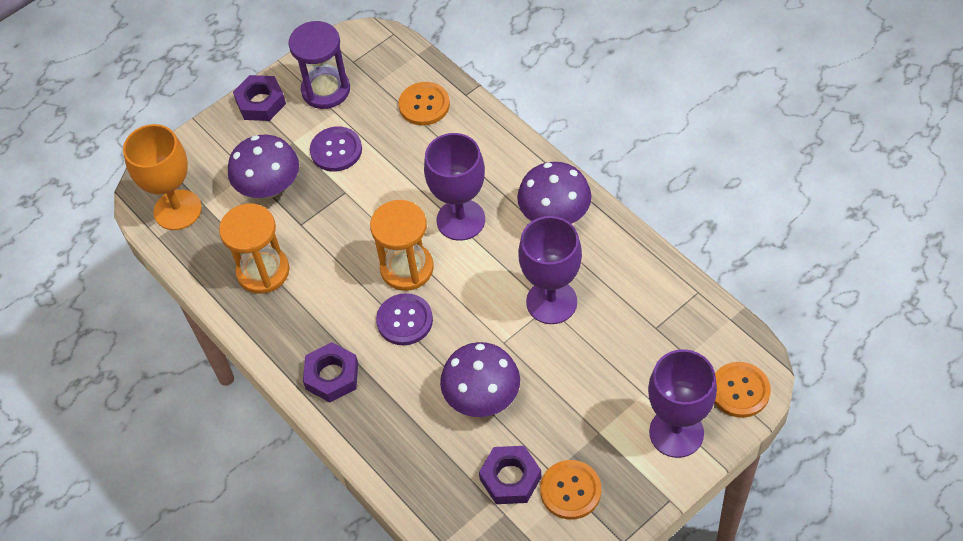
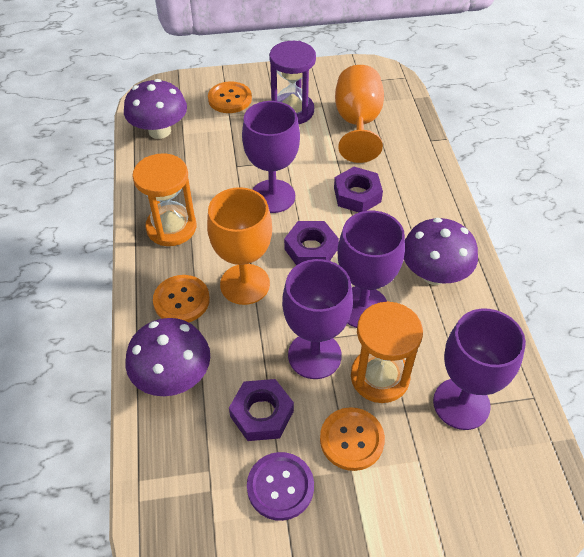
orange goblet: 1 -> 2
purple button: 2 -> 1
purple goblet: 3 -> 4

